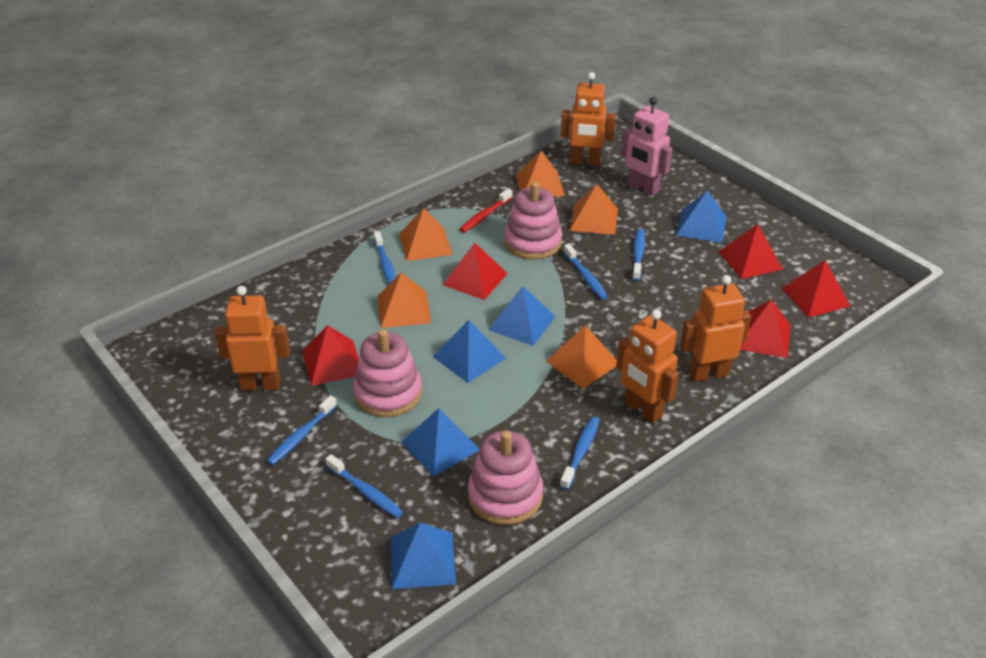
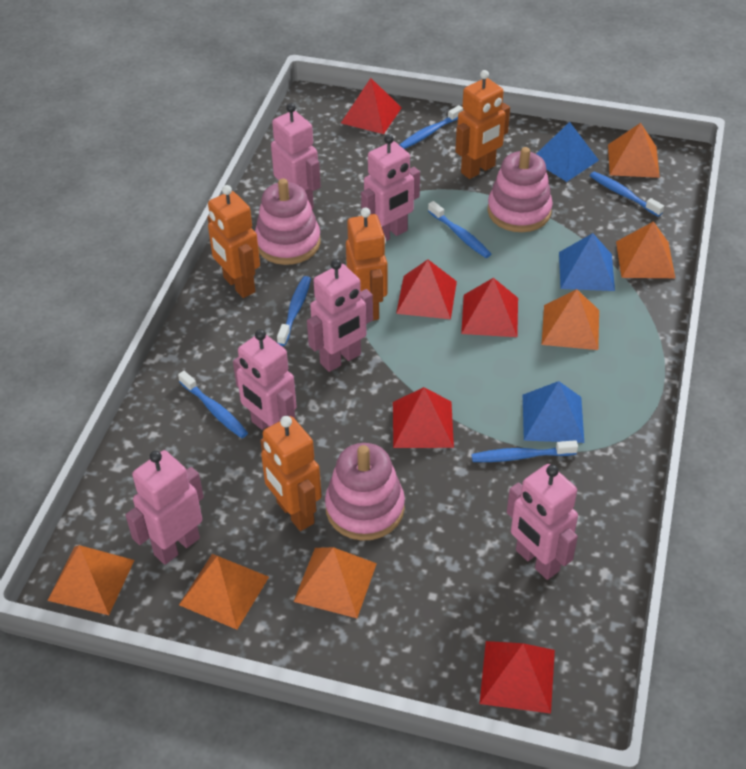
blue pyramid: 5 -> 3
orange pyramid: 5 -> 6
pink robot: 1 -> 6
red toothbrush: 1 -> 0

